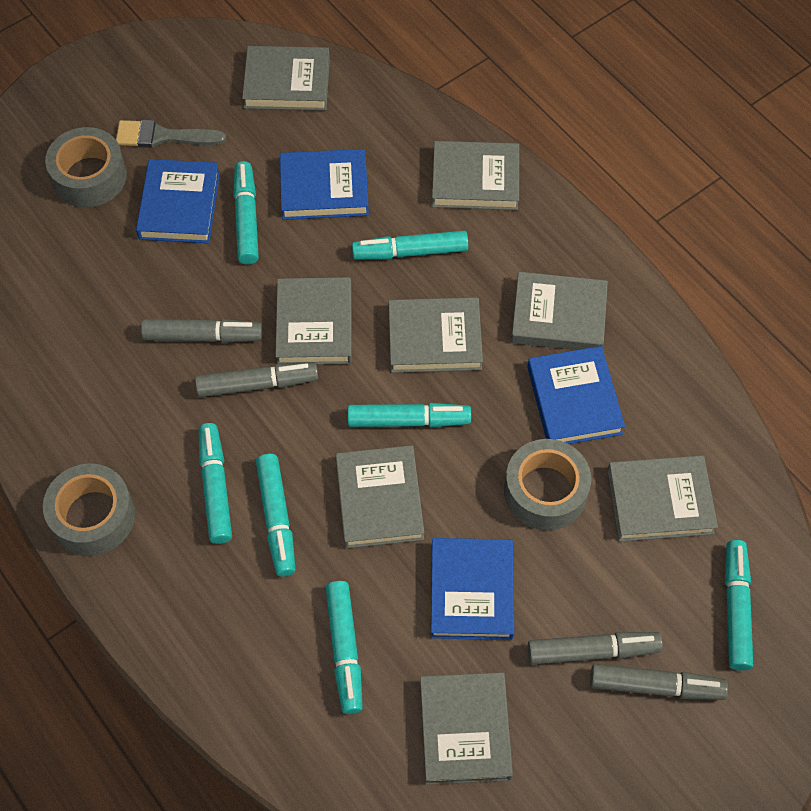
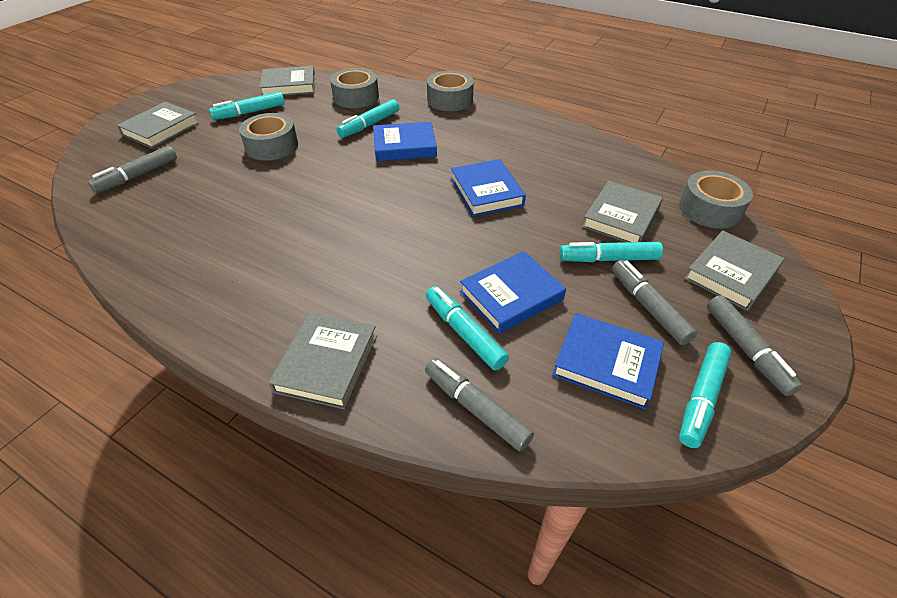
grey book: 8 -> 5
grey brush: 1 -> 0
grey tape: 3 -> 4
turquoise marker: 7 -> 5

